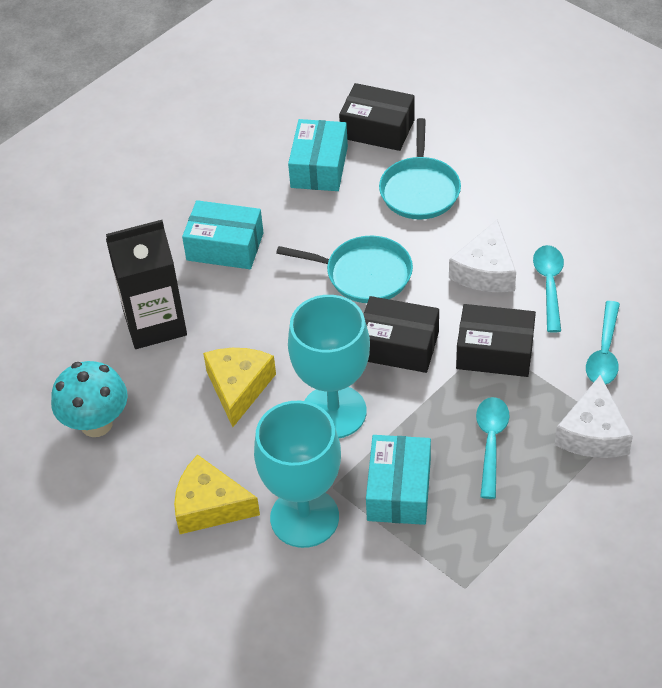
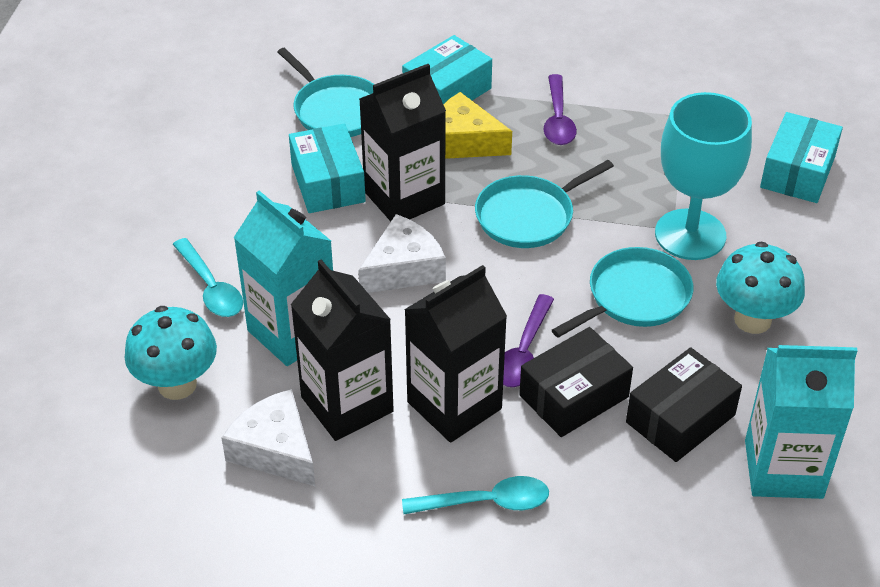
black box: 3 -> 2
black carton: 1 -> 3
purple spoon: 0 -> 2
turquoise carton: 0 -> 2
turquoise goblet: 2 -> 1
turquoise mushroom: 1 -> 2
turquoise pan: 2 -> 3
turquoise spoon: 3 -> 2
yellow cheese: 2 -> 1

